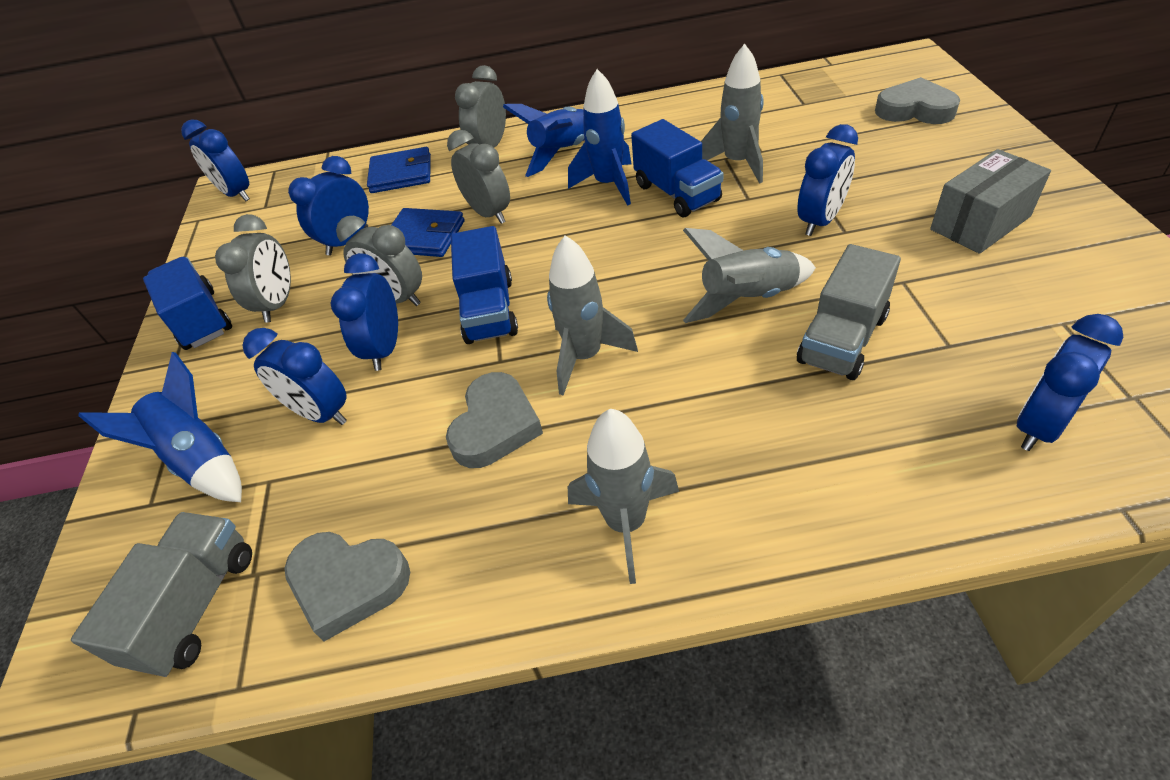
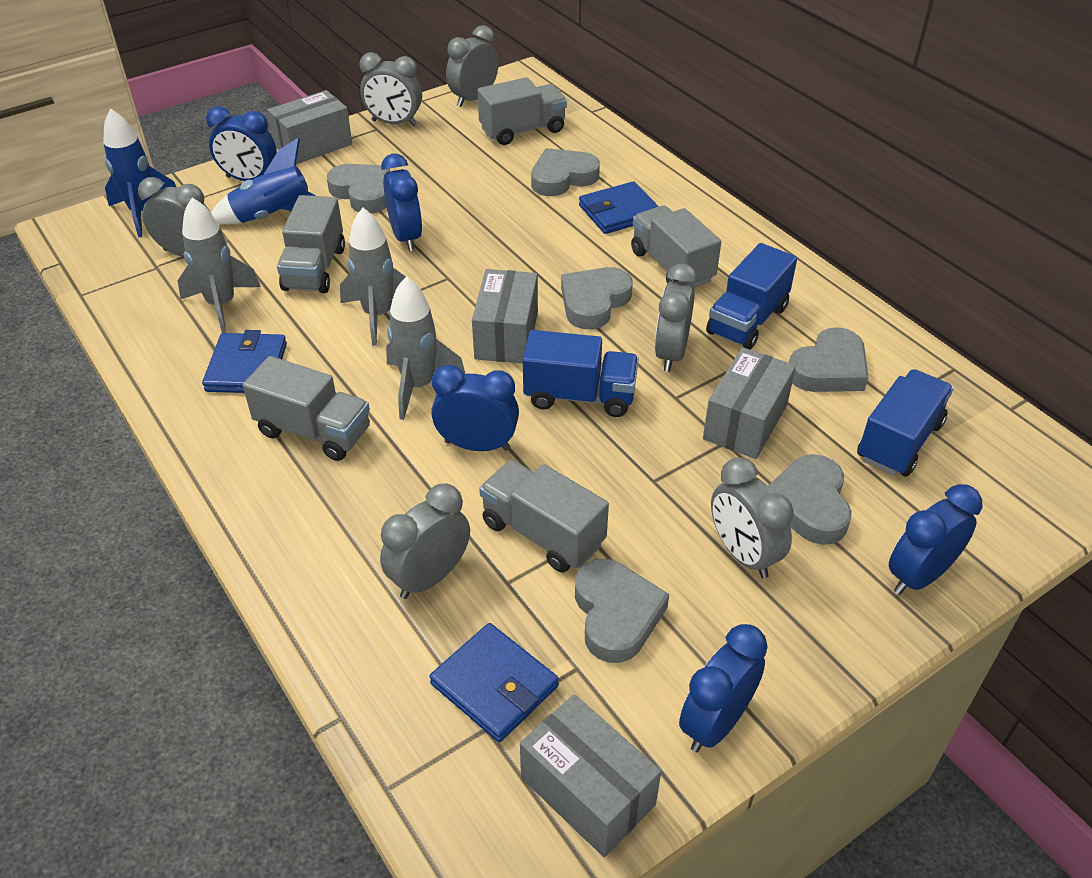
blue clock: 6 -> 5
blue rocket: 3 -> 2
blue wallet: 2 -> 3
grey box: 1 -> 4
grey clock: 4 -> 6
grey heart: 3 -> 6
grey rocket: 4 -> 3
grey truck: 2 -> 5

